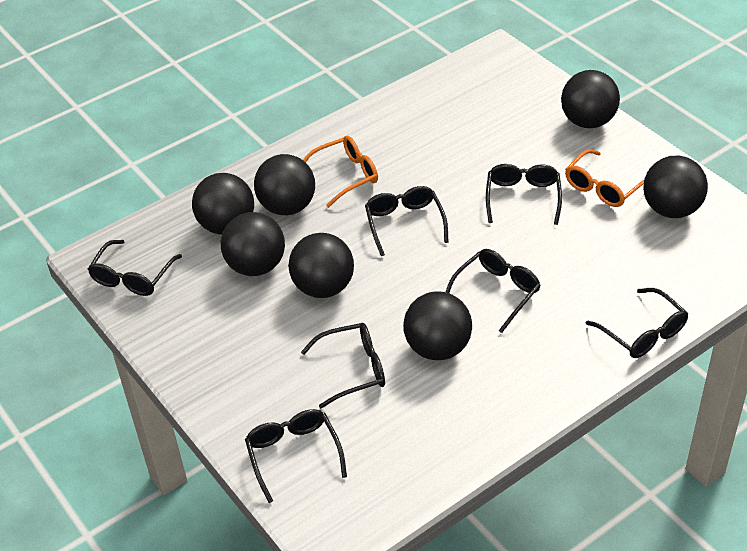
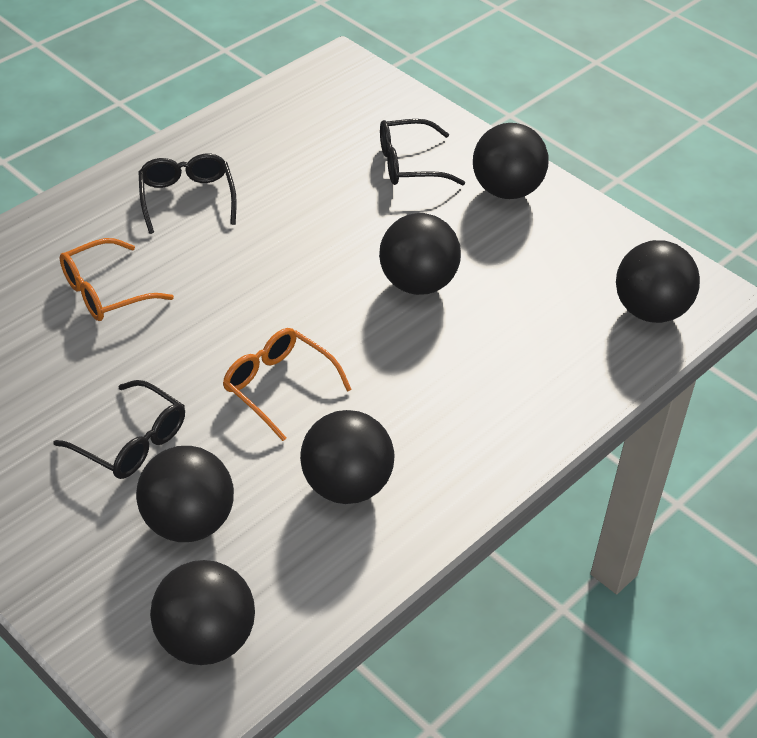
black ball: 7 -> 6
black glasses: 7 -> 3

